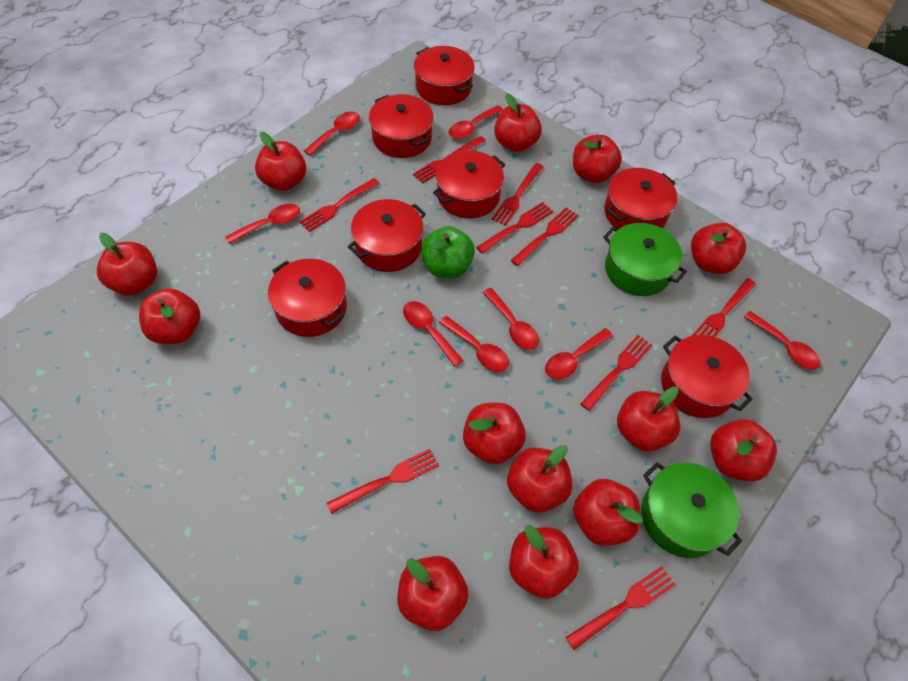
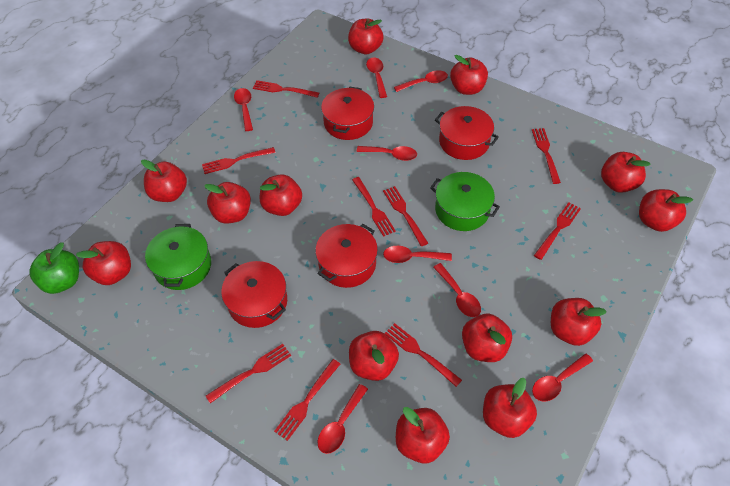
red pot: 7 -> 4

